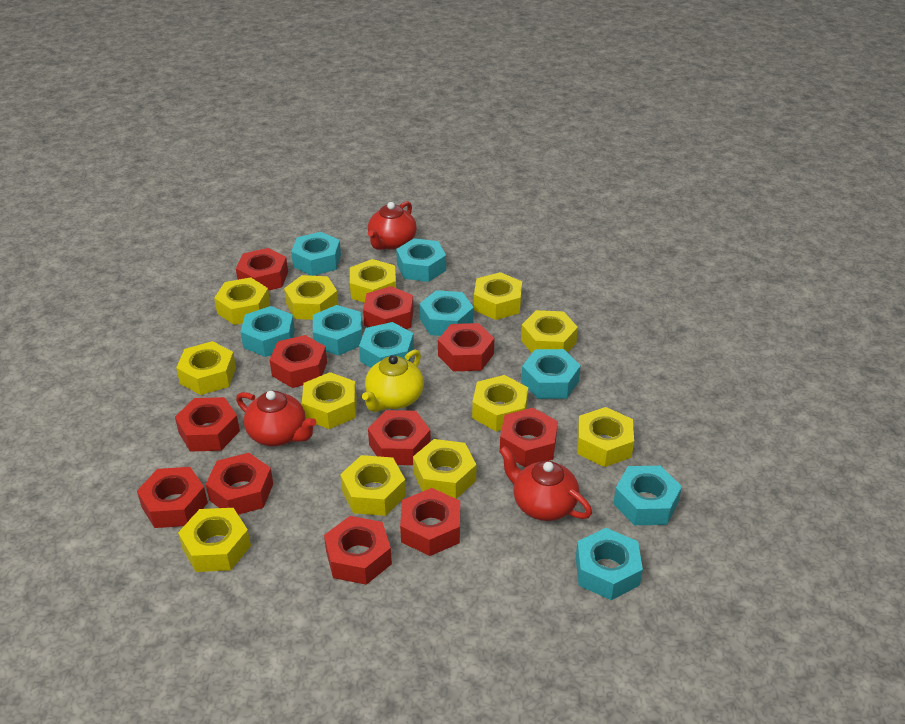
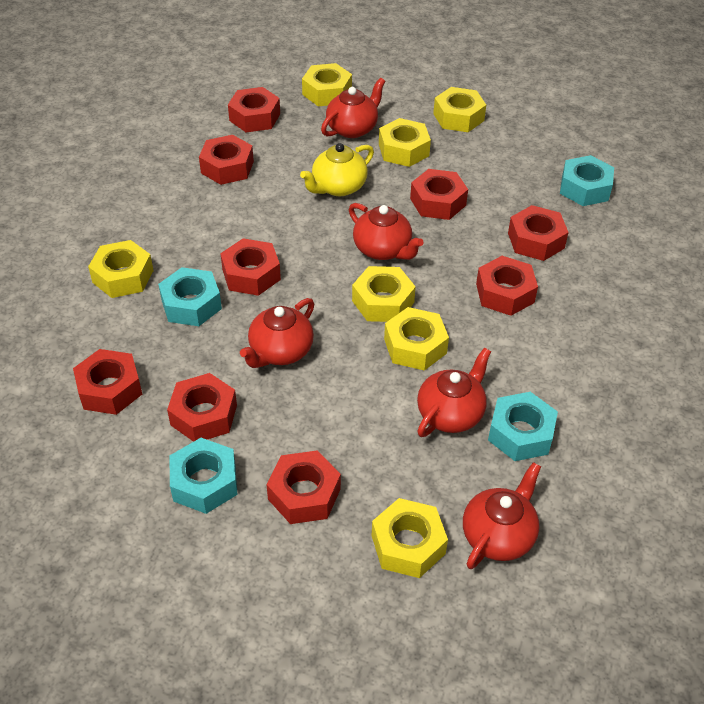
red nut: 11 -> 9
red teapot: 3 -> 5
turquoise nut: 9 -> 4
yellow nut: 12 -> 7

